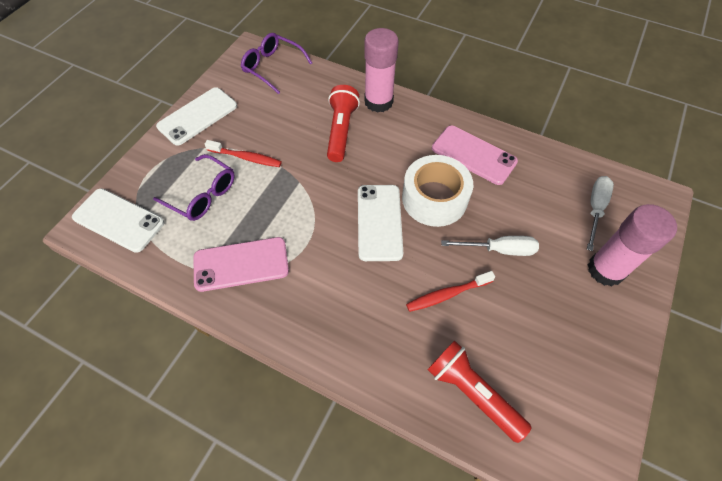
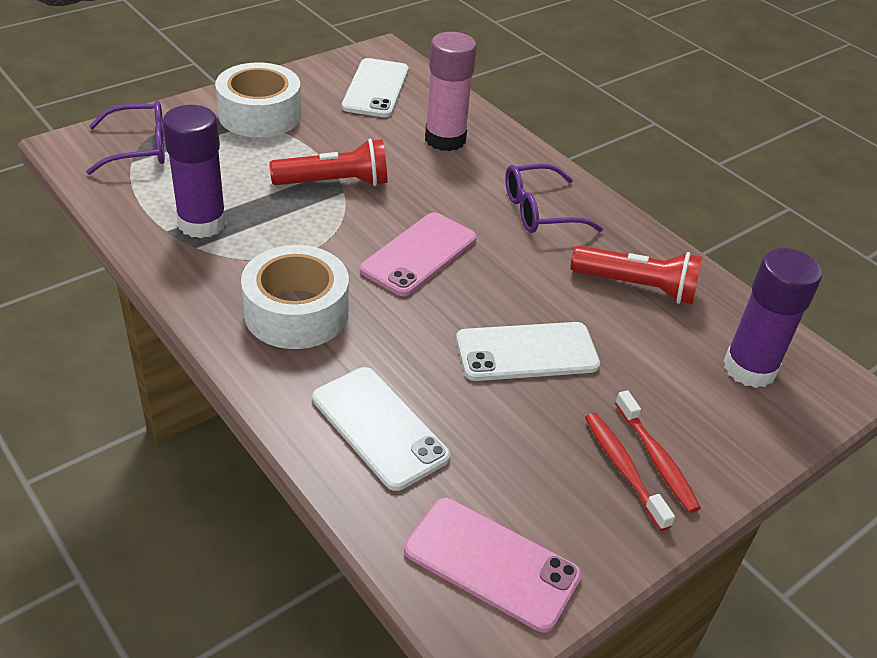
pink glue stick: 2 -> 1
purple glue stick: 0 -> 2
white screwdriver: 2 -> 0
white tape: 1 -> 2

